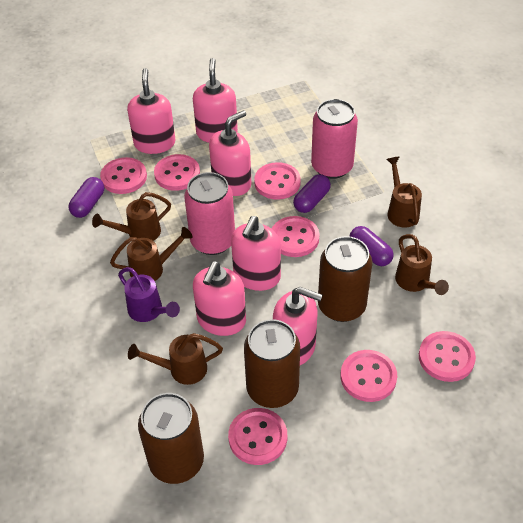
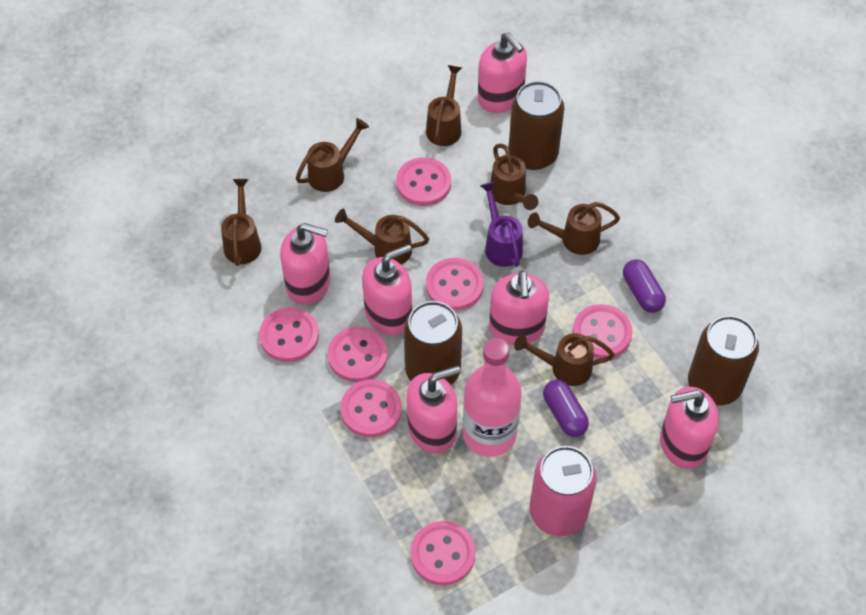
brown watering can: 5 -> 7
pink bottle: 0 -> 1
pink can: 2 -> 1
purple capsule: 3 -> 2

